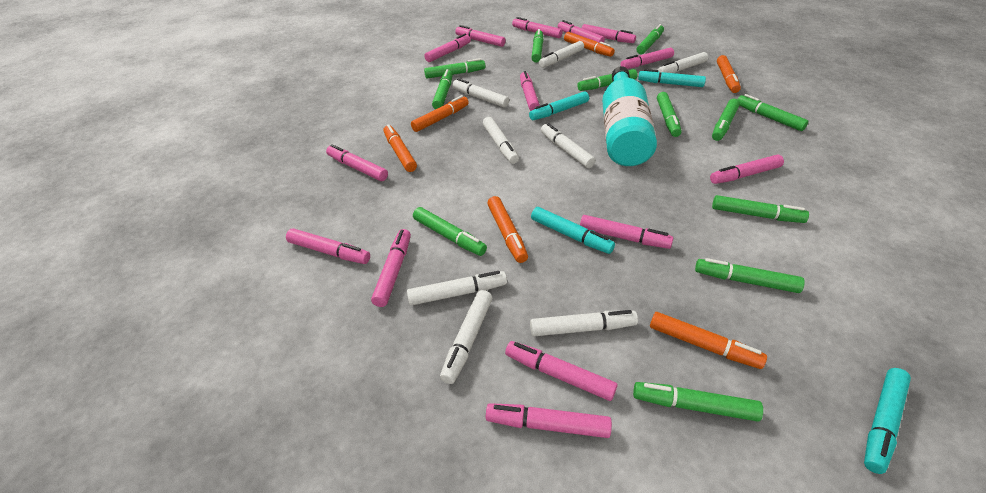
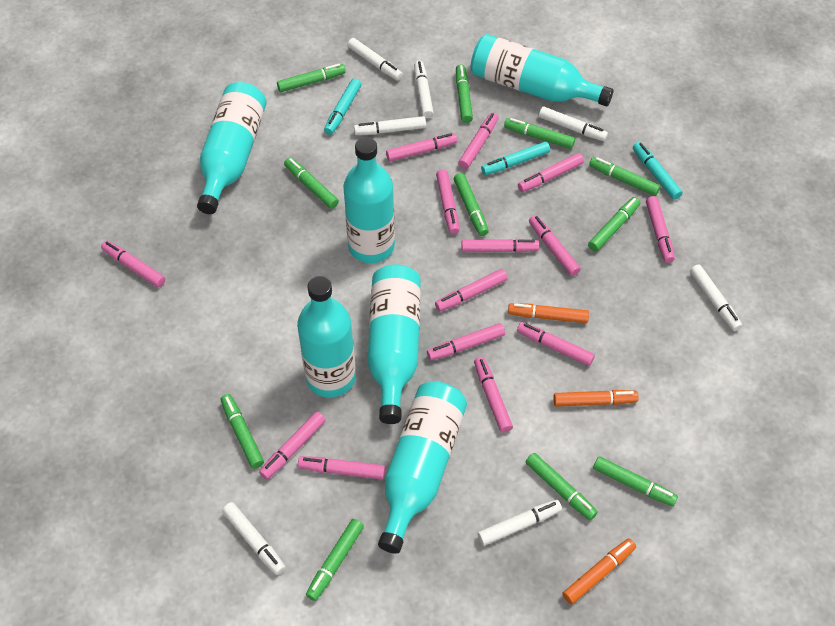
green marker: 12 -> 11
orange marker: 6 -> 3
turquoise bottle: 1 -> 6
turquoise marker: 4 -> 3
white marker: 8 -> 7

